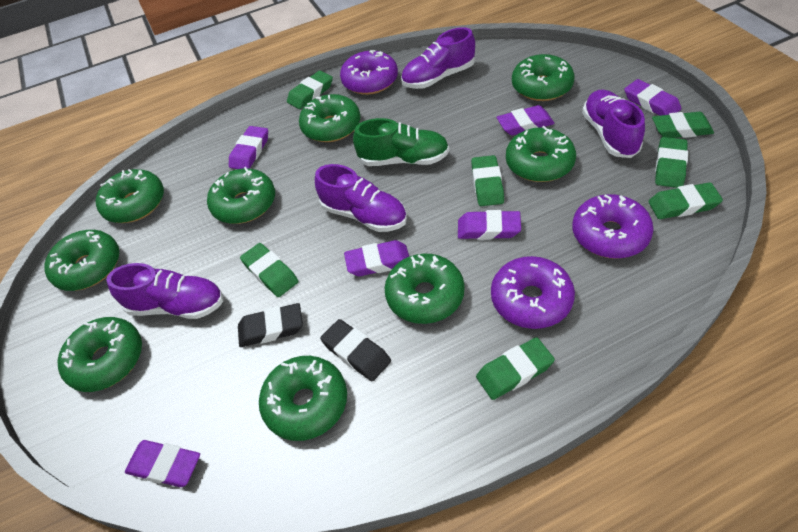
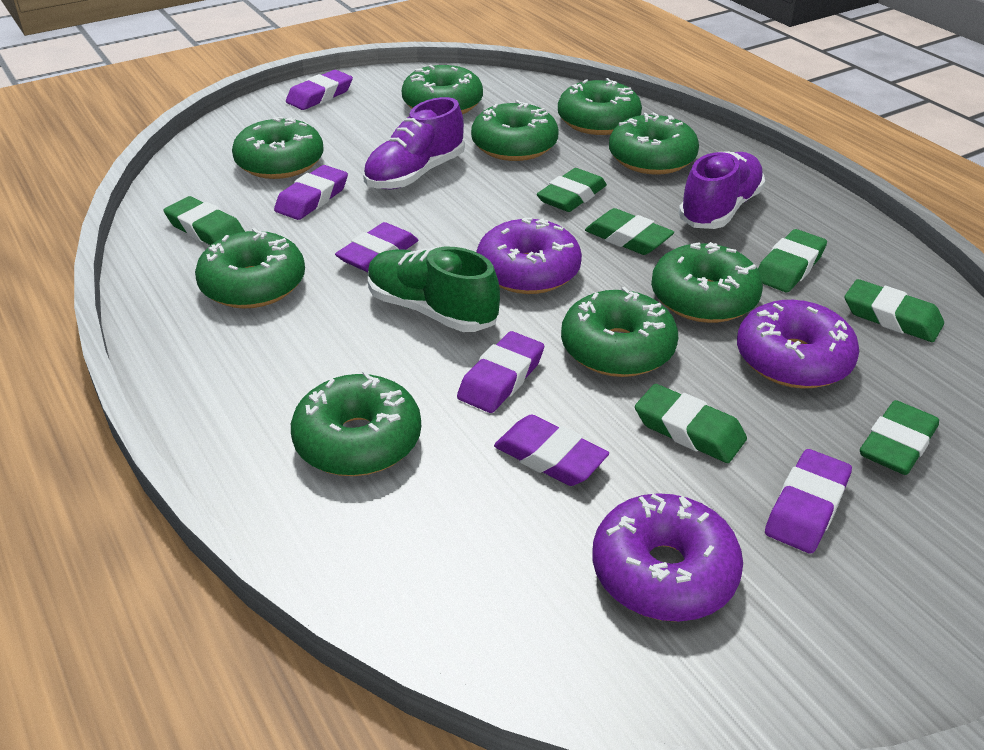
black eraser: 2 -> 0
purple shoe: 4 -> 2

